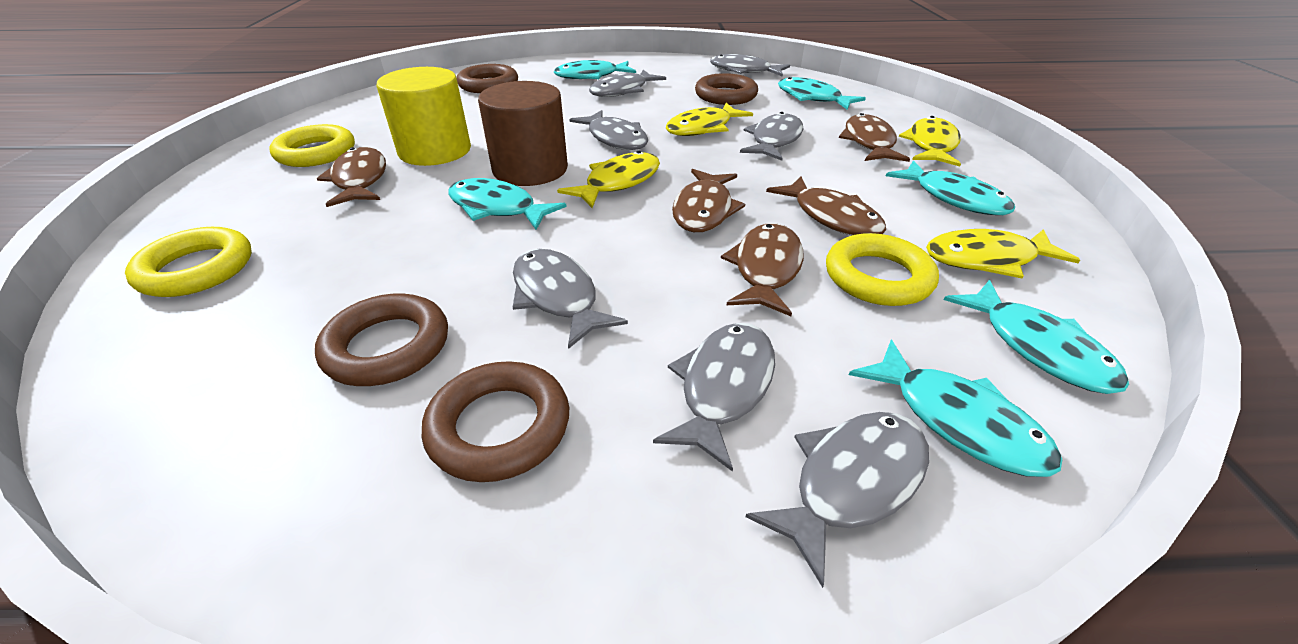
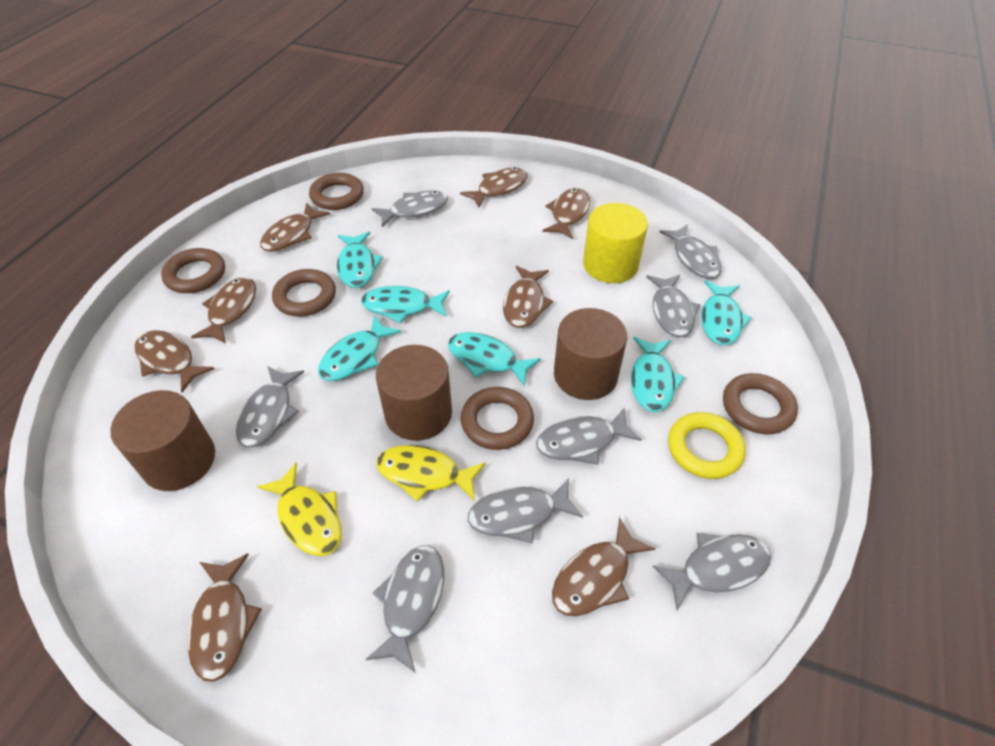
brown cylinder: 1 -> 3
brown fish: 5 -> 8
brown ring: 4 -> 5
grey fish: 7 -> 8
yellow fish: 4 -> 2
yellow ring: 3 -> 1

